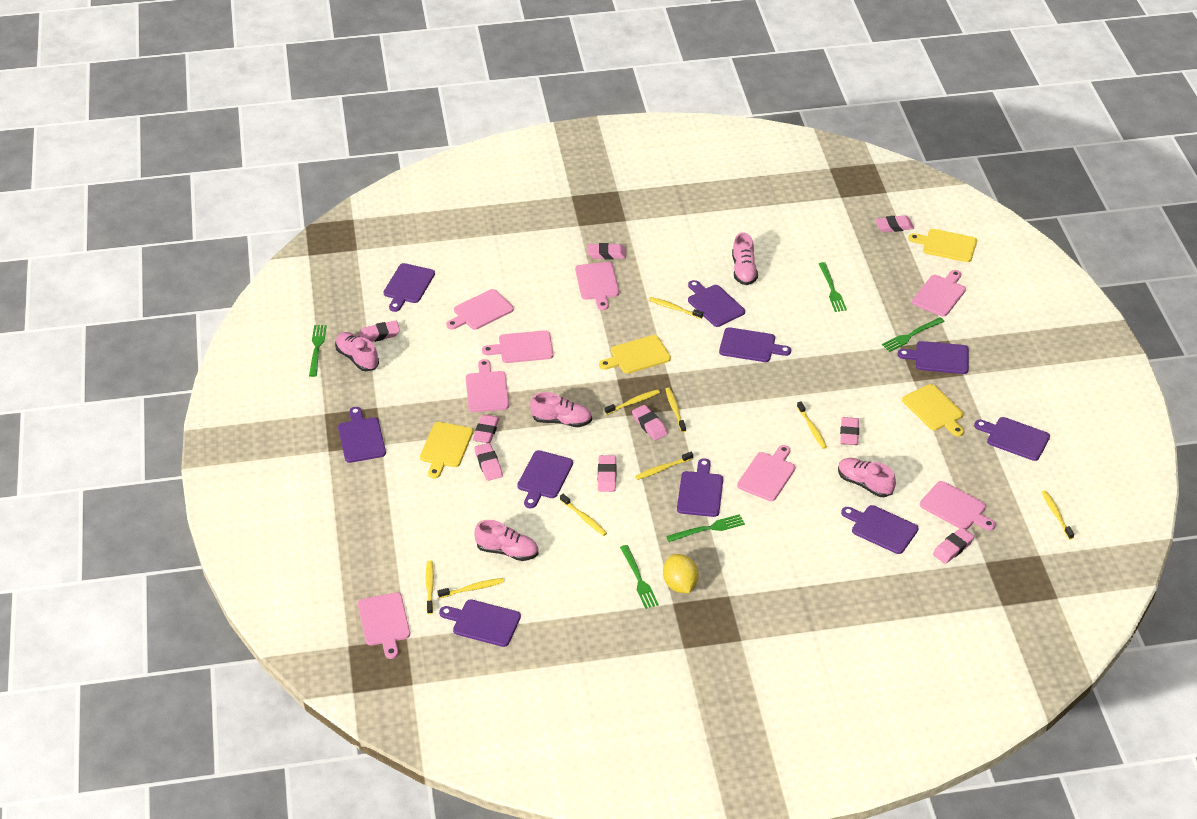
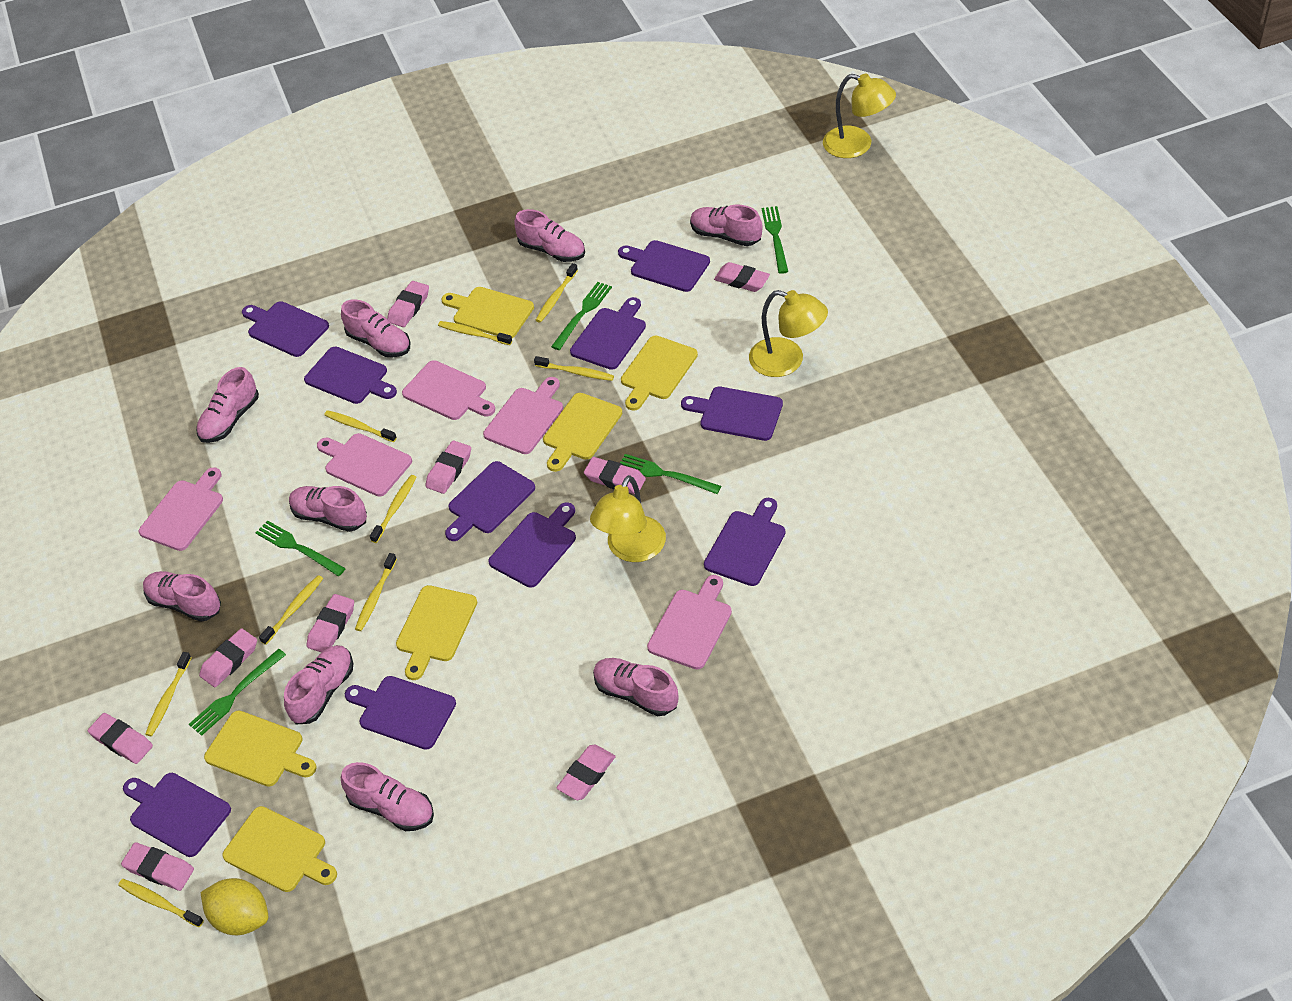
pink cutting board: 8 -> 5
pink shoe: 5 -> 9
yellow cutting board: 4 -> 6
yellow lamp: 0 -> 3

